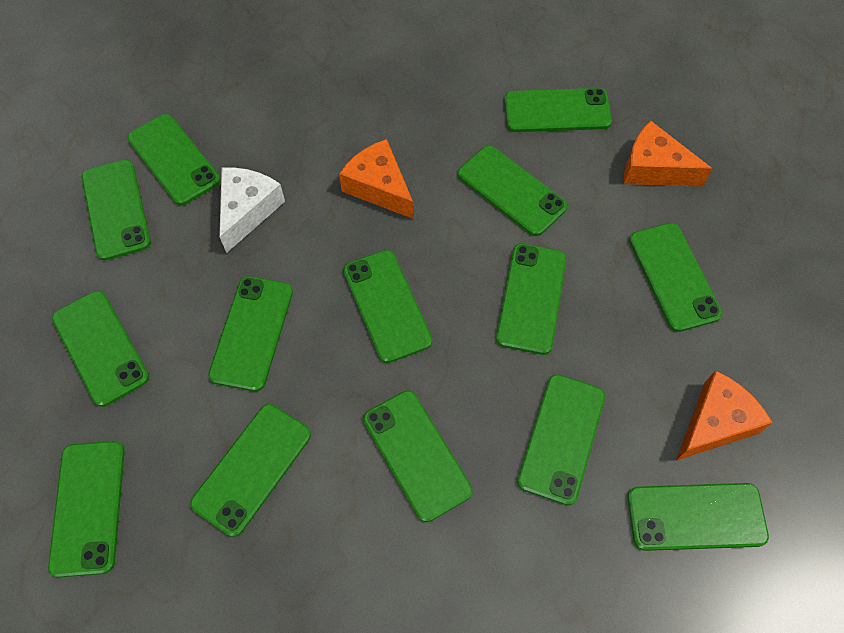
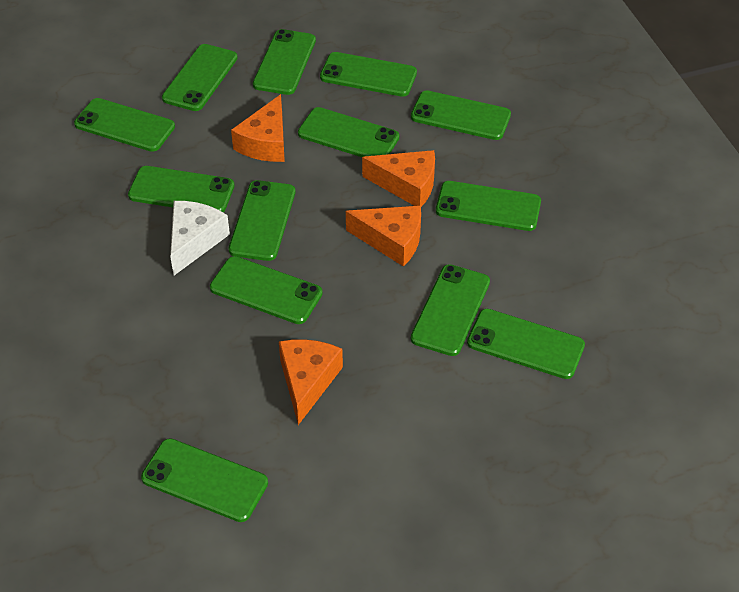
green phone: 14 -> 13
orange cheese: 3 -> 4

